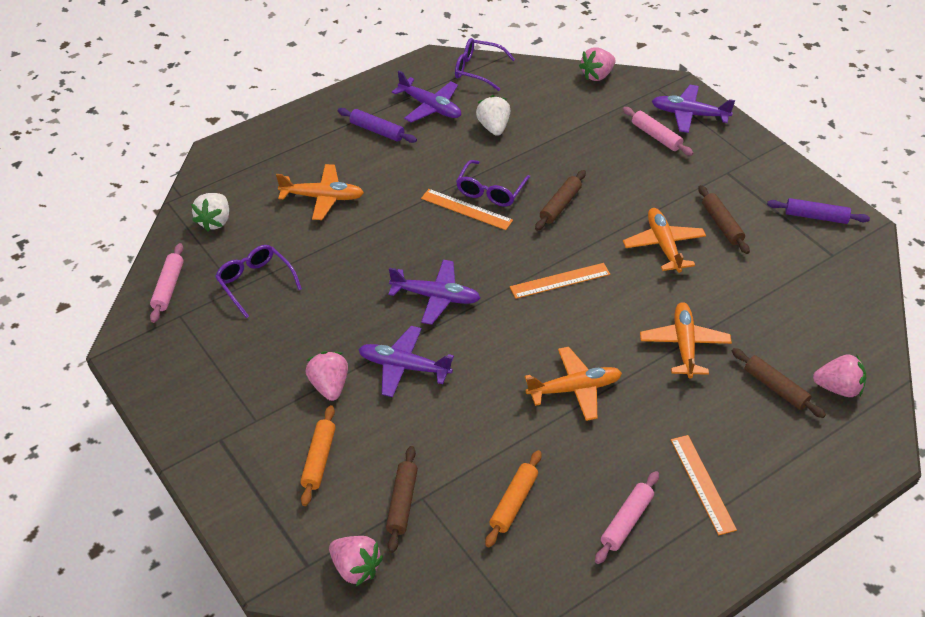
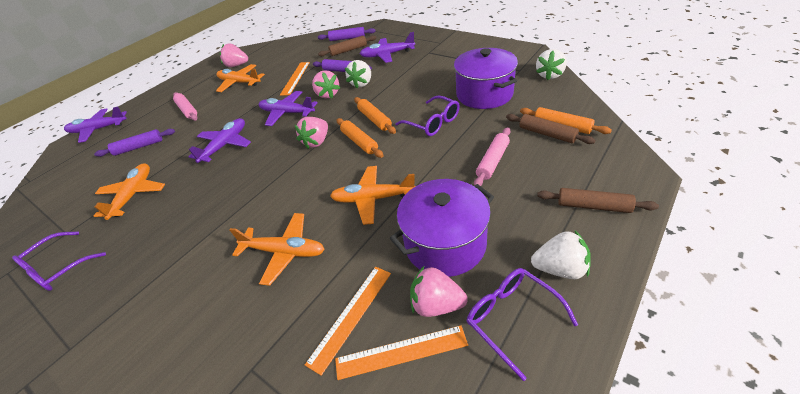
brown rolling pin: 4 -> 3
orange rolling pin: 2 -> 3
pink rolling pin: 3 -> 2
purple pot: 0 -> 2
purple rolling pin: 2 -> 3
white strawberry: 2 -> 3

